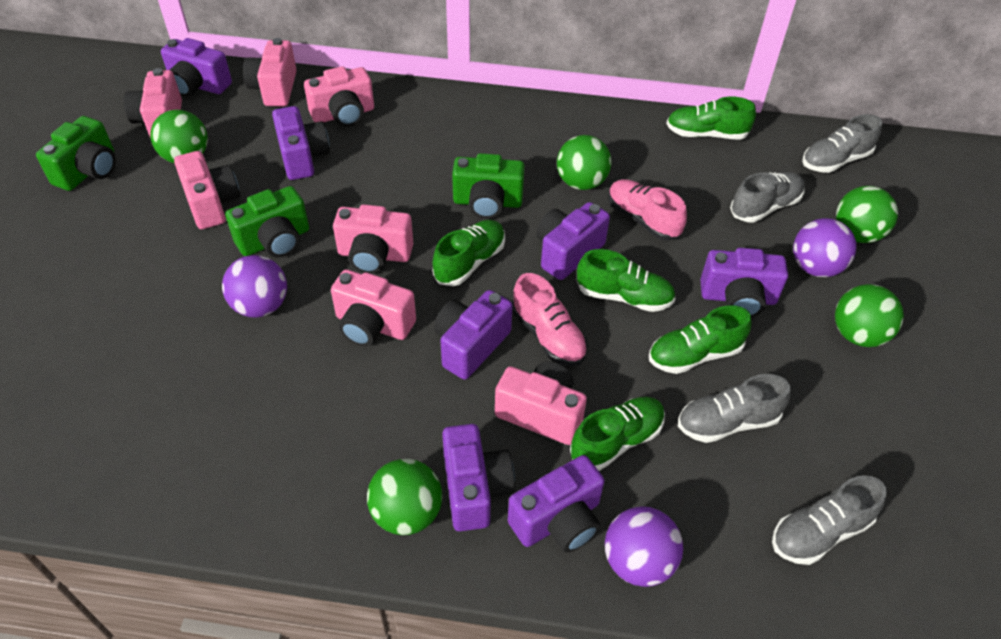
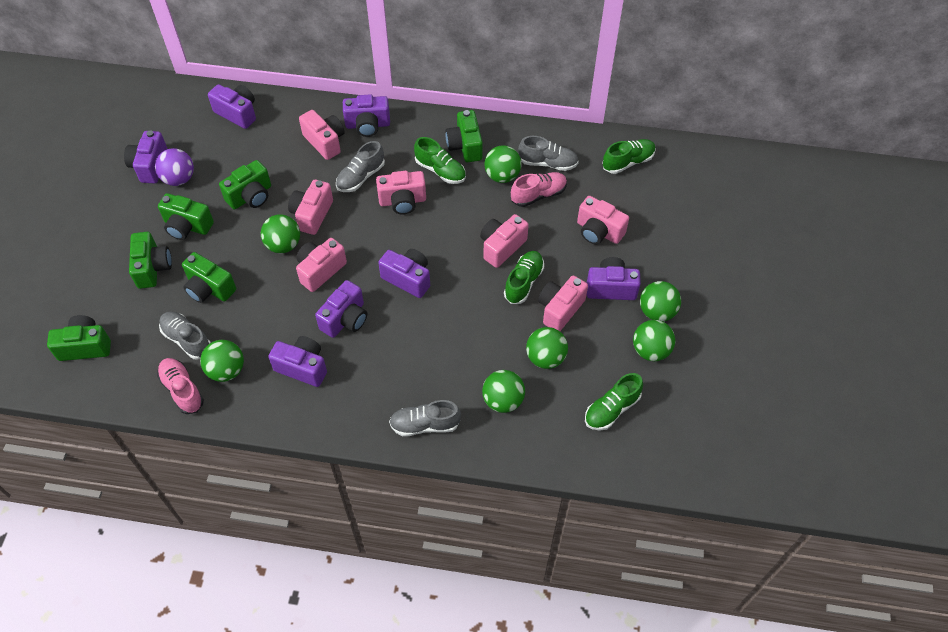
green ball: 5 -> 7
green camera: 3 -> 6
green shoe: 5 -> 4
purple ball: 3 -> 1

